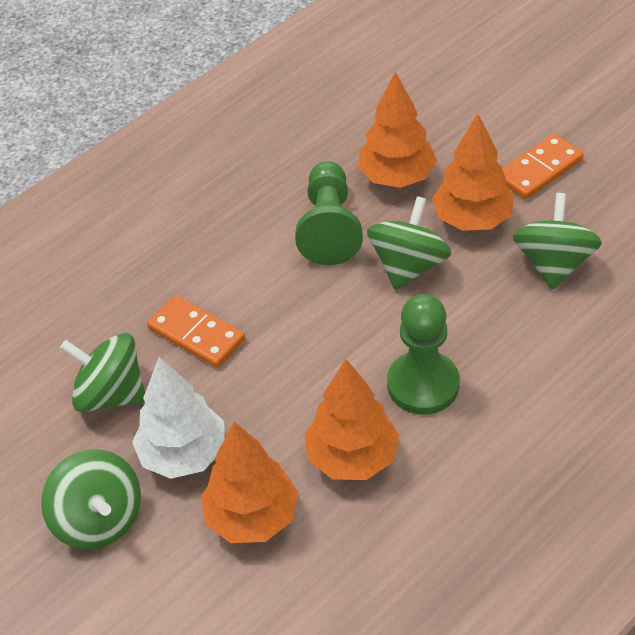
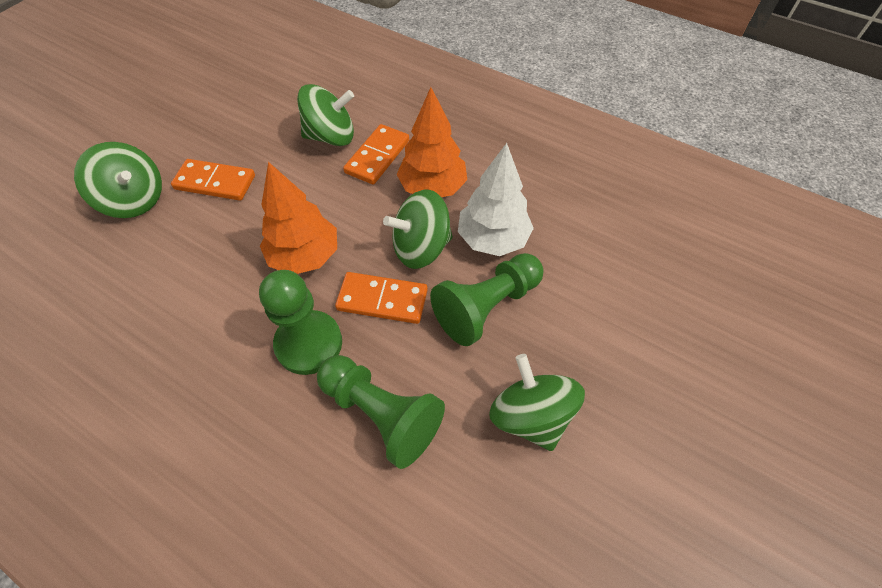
green pawn: 2 -> 3
orange domino: 2 -> 3
orange tree: 4 -> 2

